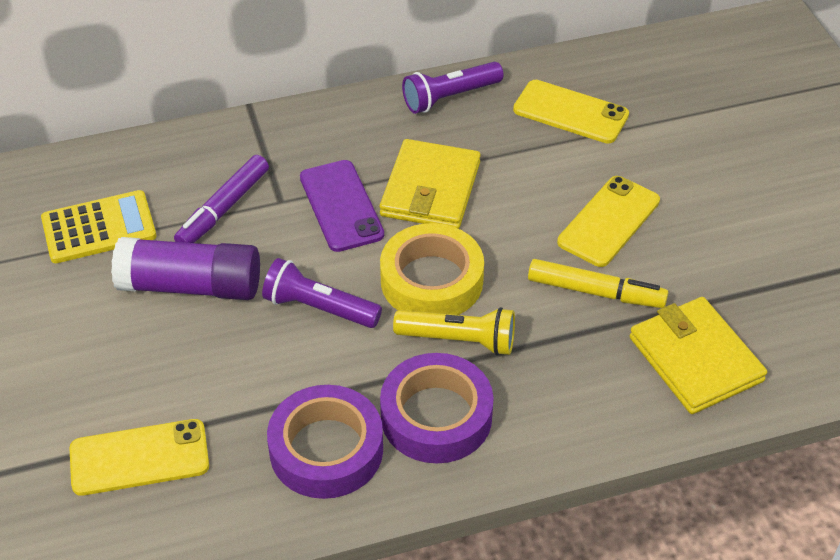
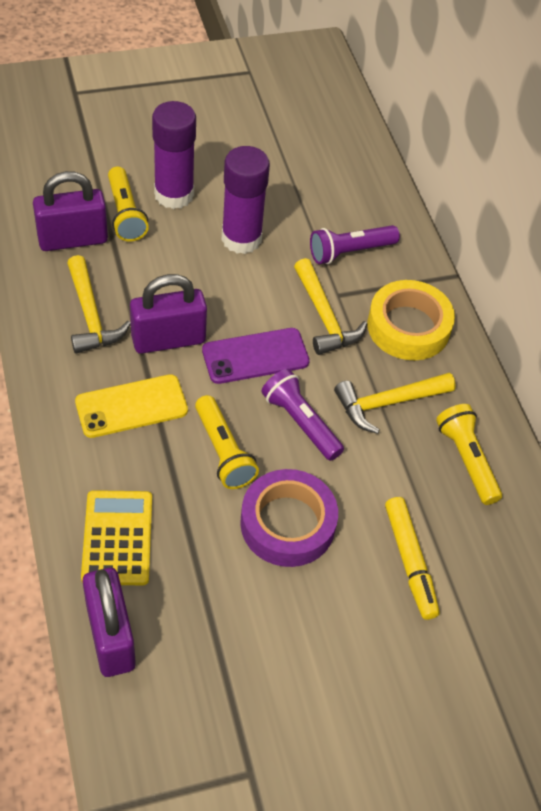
purple glue stick: 1 -> 2
purple marker: 1 -> 0
purple padlock: 0 -> 3
purple tape: 2 -> 1
yellow flashlight: 1 -> 3
yellow hammer: 0 -> 3
yellow phone: 3 -> 1
yellow wallet: 2 -> 0

